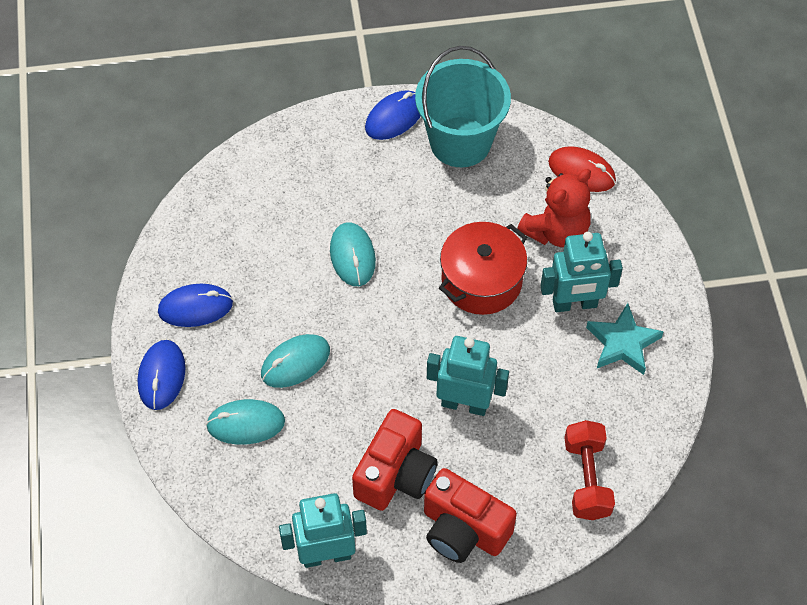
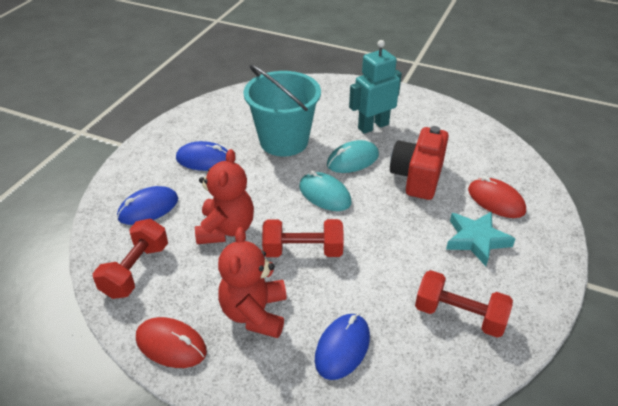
red camera: 2 -> 1
red dumbbell: 1 -> 3
red mouse: 1 -> 2
red pot: 1 -> 0
red teddy bear: 1 -> 2
turquoise mouse: 3 -> 2
turquoise robot: 3 -> 1

